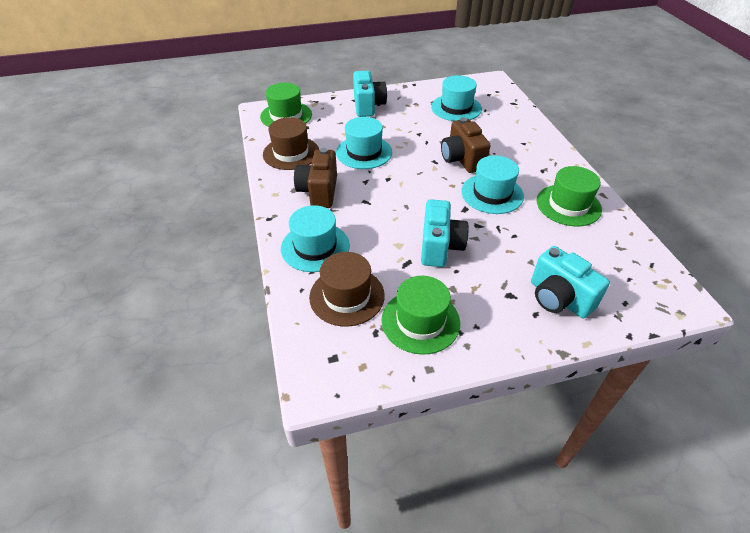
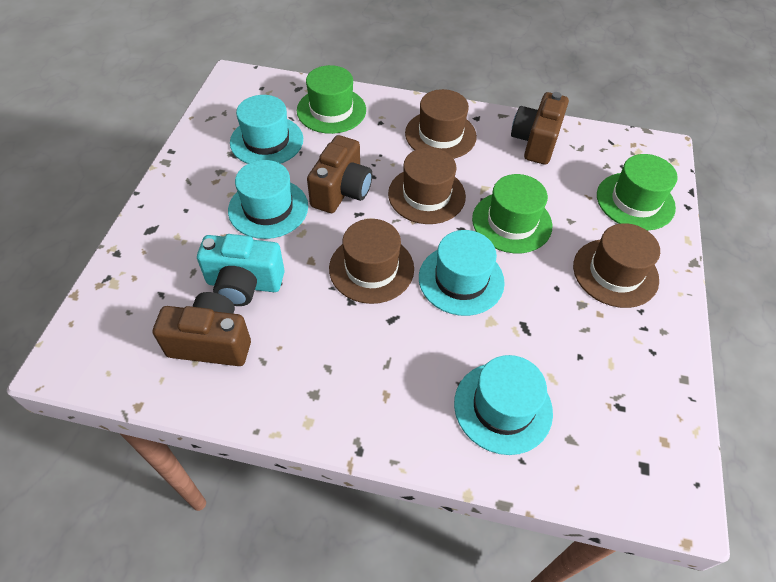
brown camera: 2 -> 3
brown hat: 2 -> 4
turquoise camera: 3 -> 1

